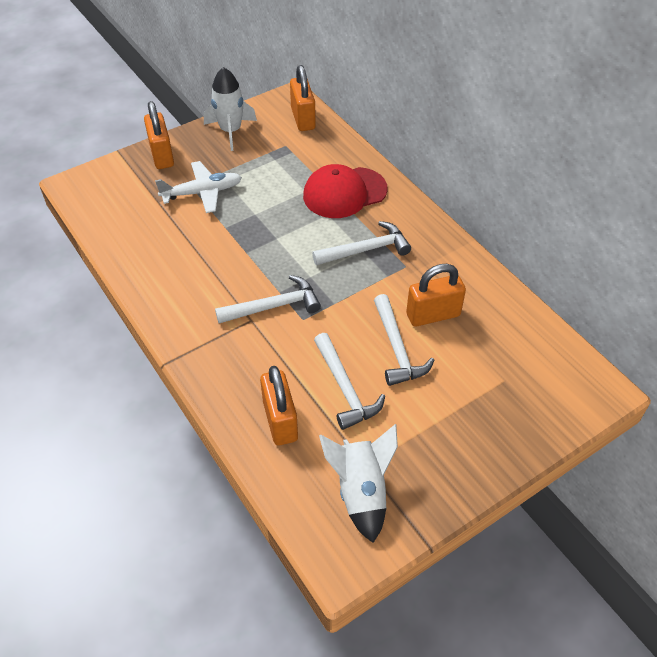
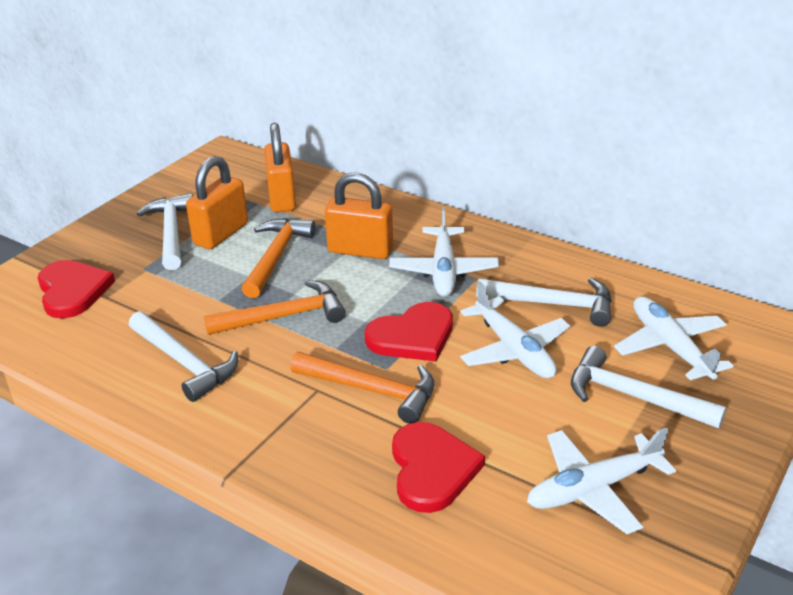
orange hammer: 0 -> 3
orange padlock: 4 -> 3
red cap: 1 -> 0
red heart: 0 -> 3
white plane: 1 -> 4
white rocket: 2 -> 0

